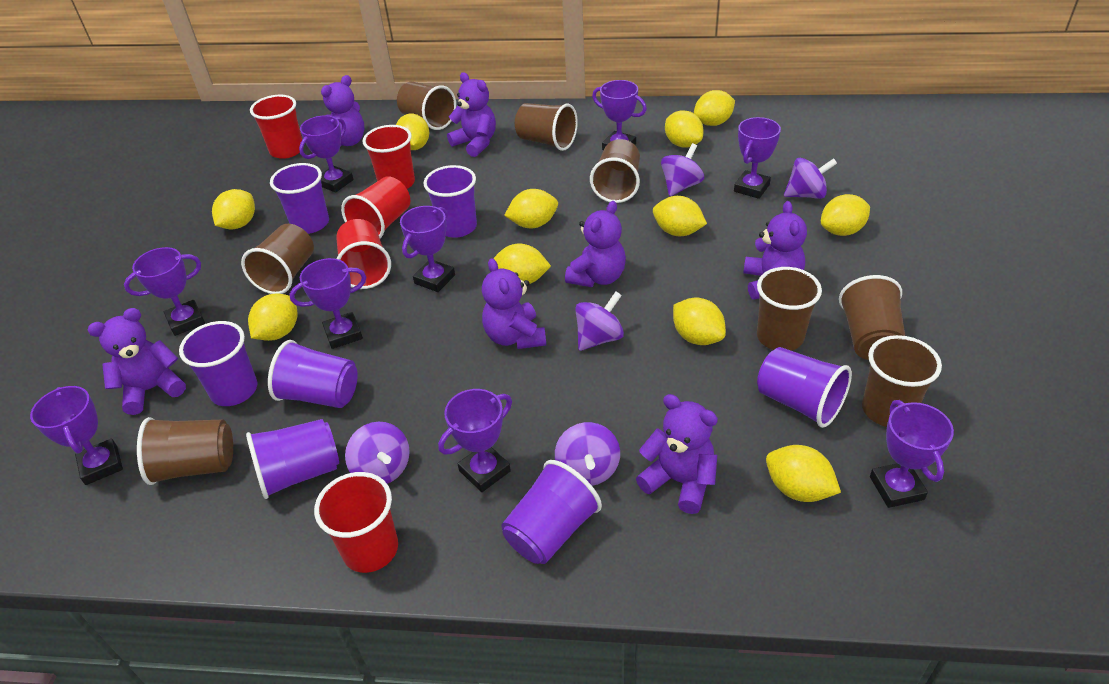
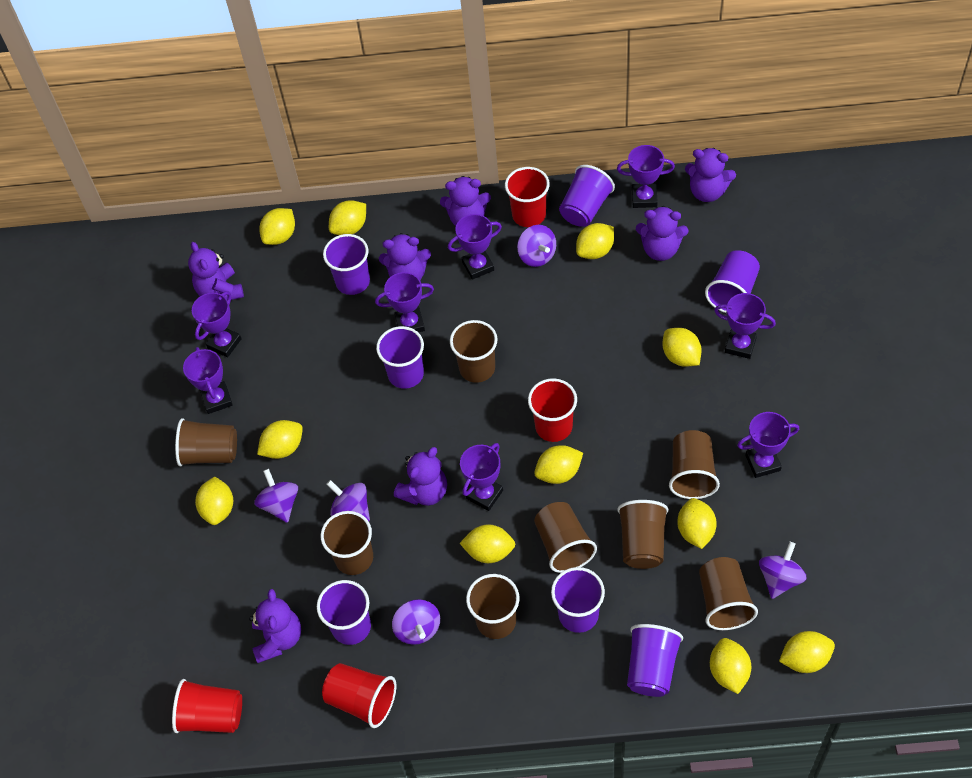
purple trophy: 9 -> 8
red cup: 5 -> 4

